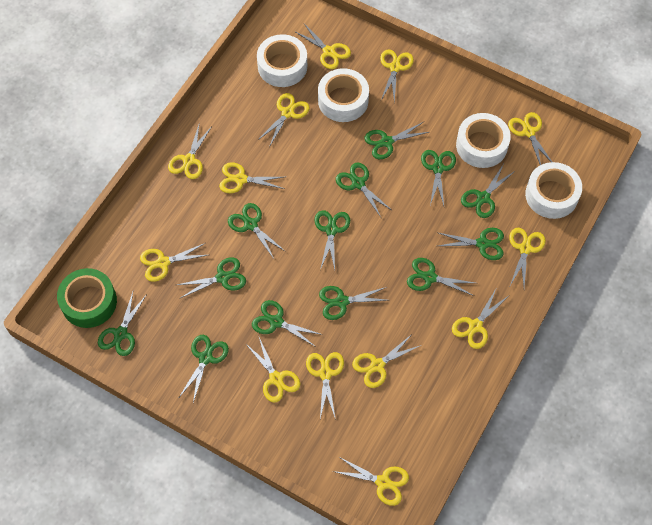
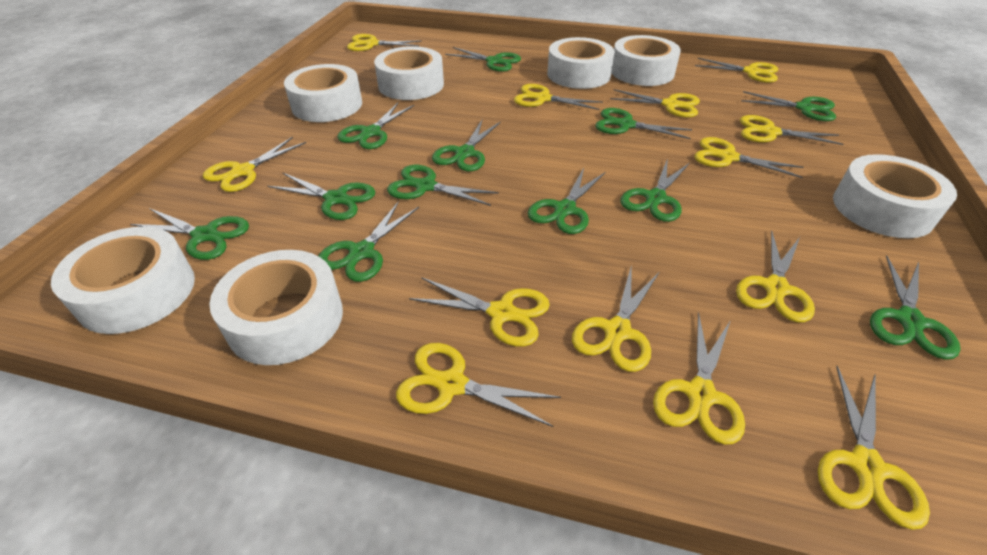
green scissors: 13 -> 12
green tape: 1 -> 0
white tape: 4 -> 7

